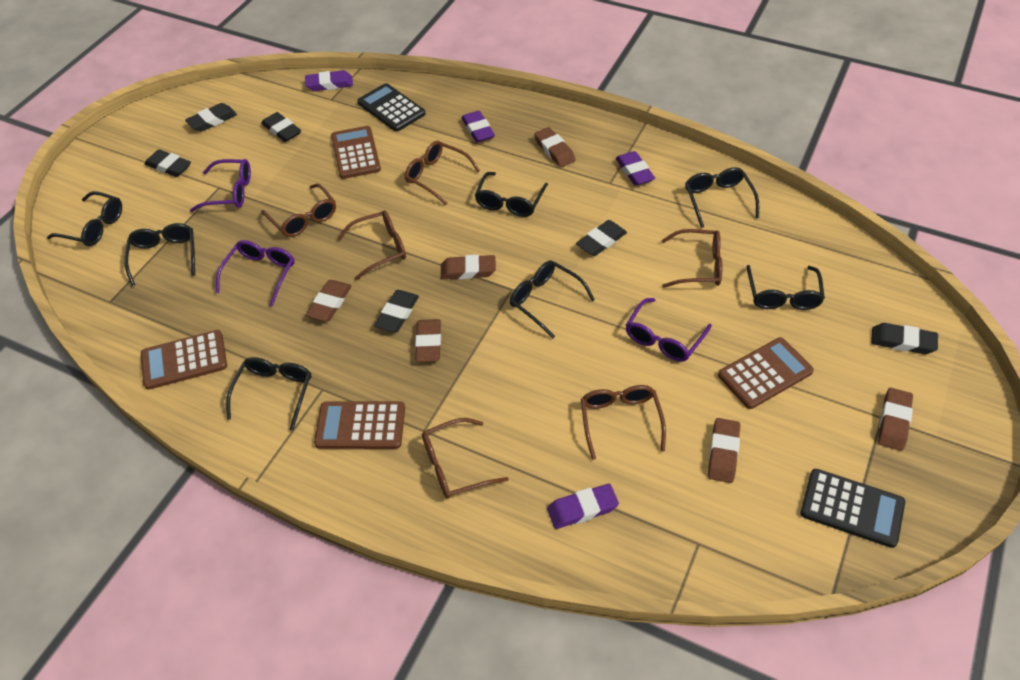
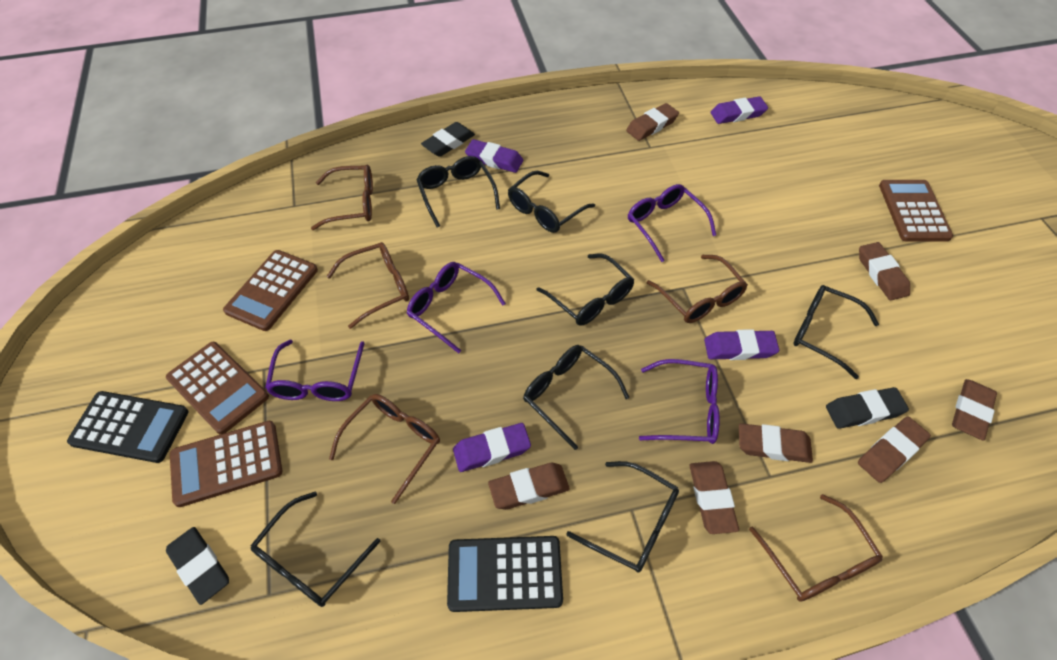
black eraser: 6 -> 3
brown eraser: 6 -> 7
brown glasses: 6 -> 5
purple glasses: 3 -> 4

